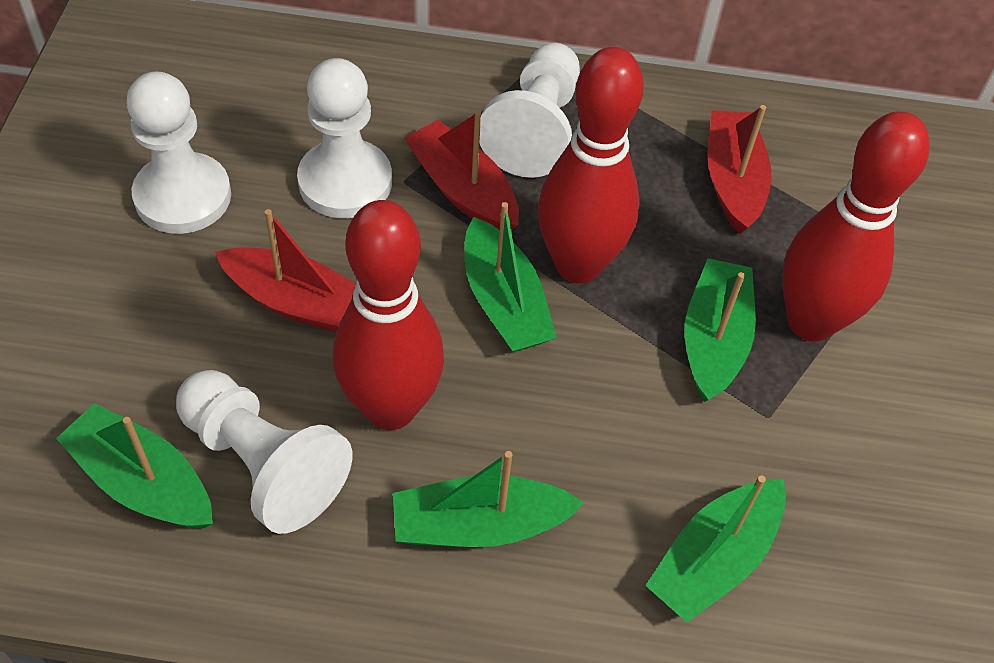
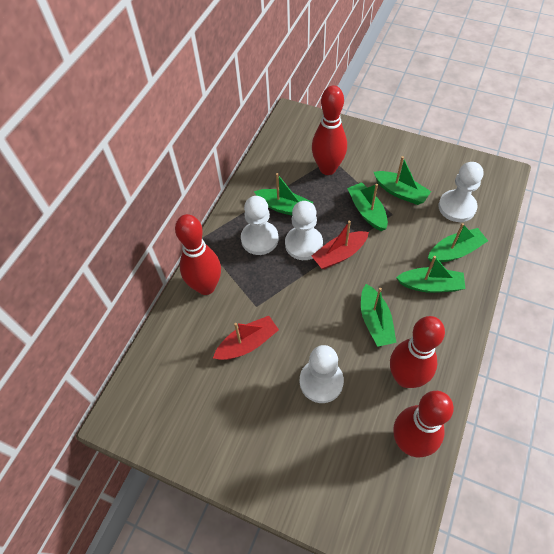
green boat: 5 -> 6
red boat: 3 -> 2
red bowling pin: 3 -> 4

